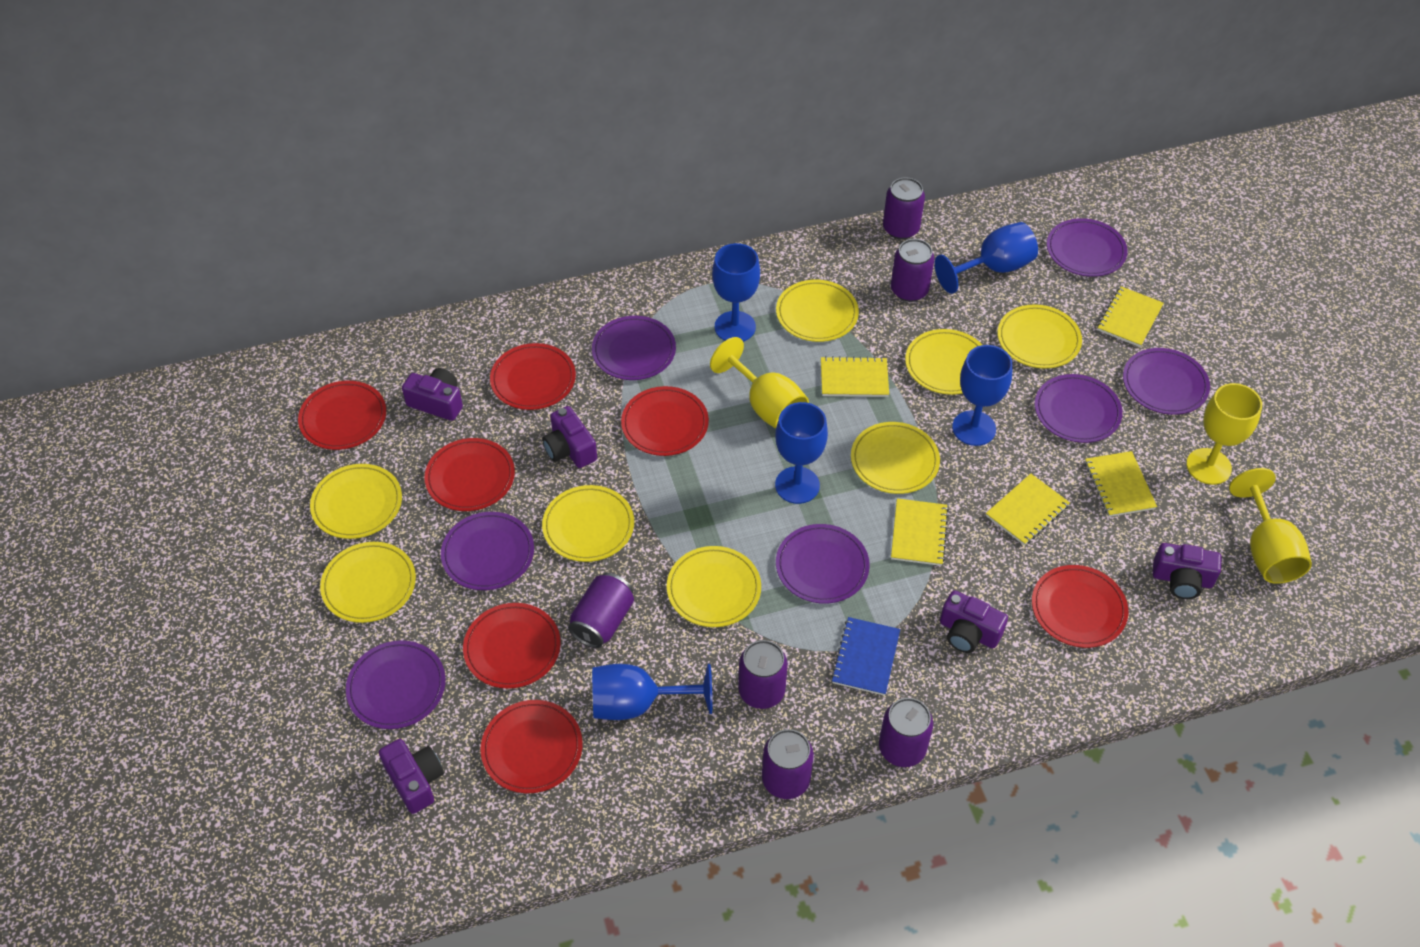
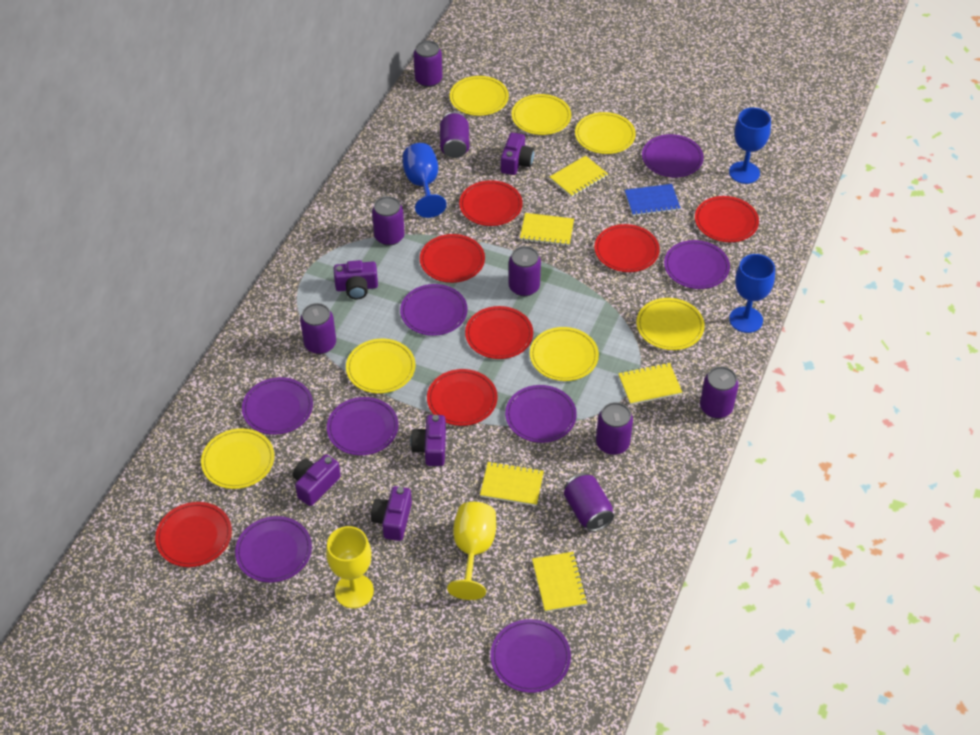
blue goblet: 5 -> 3
purple can: 6 -> 8
purple plate: 7 -> 8
yellow goblet: 3 -> 2
yellow plate: 8 -> 7

